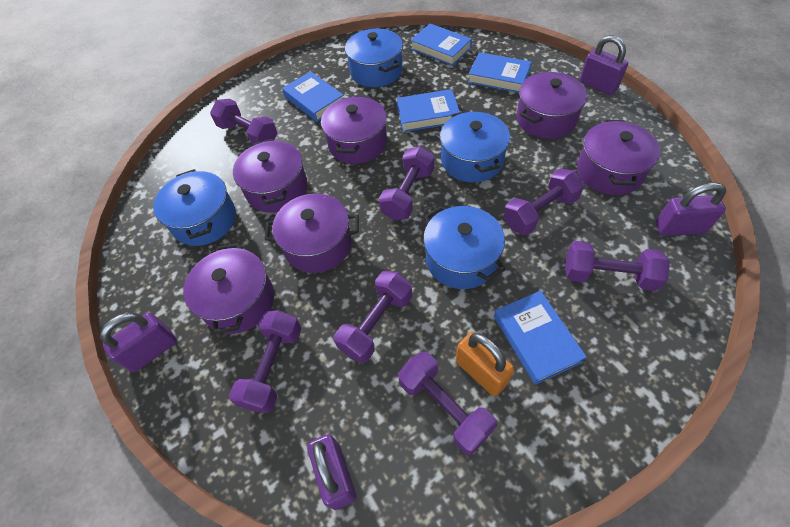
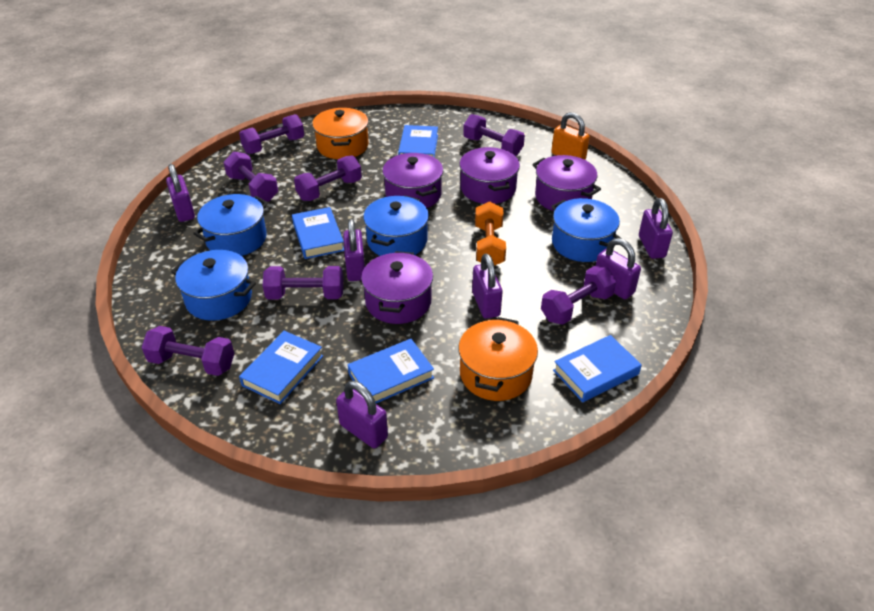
orange dumbbell: 0 -> 1
orange pot: 0 -> 2
purple padlock: 4 -> 6
purple pot: 6 -> 4

